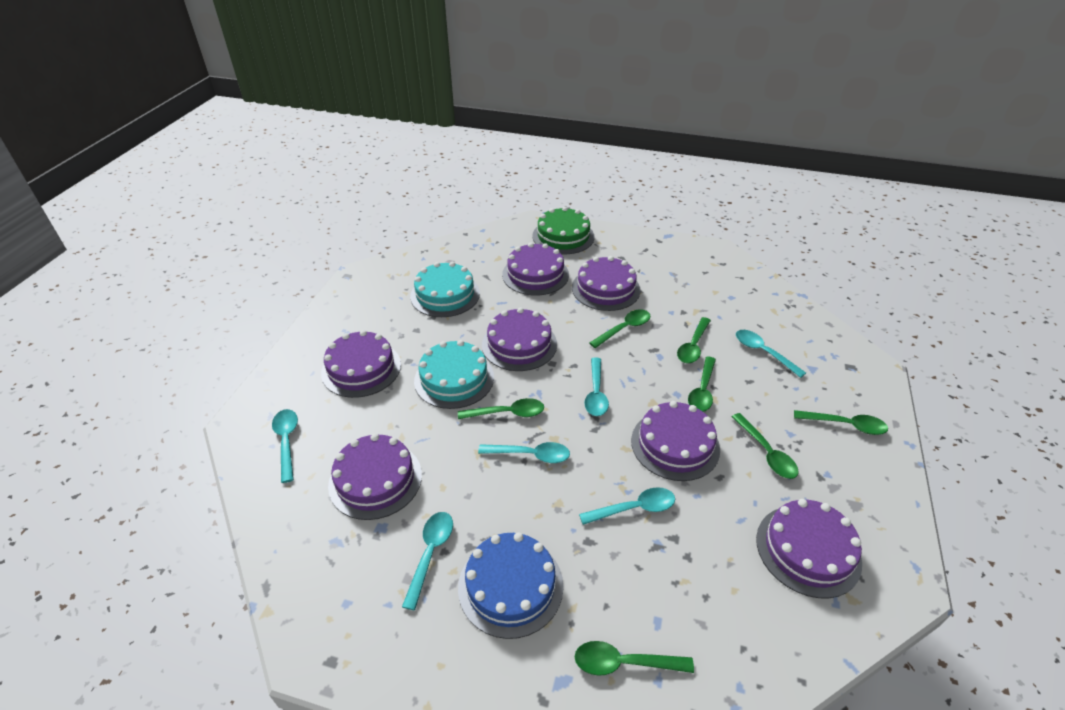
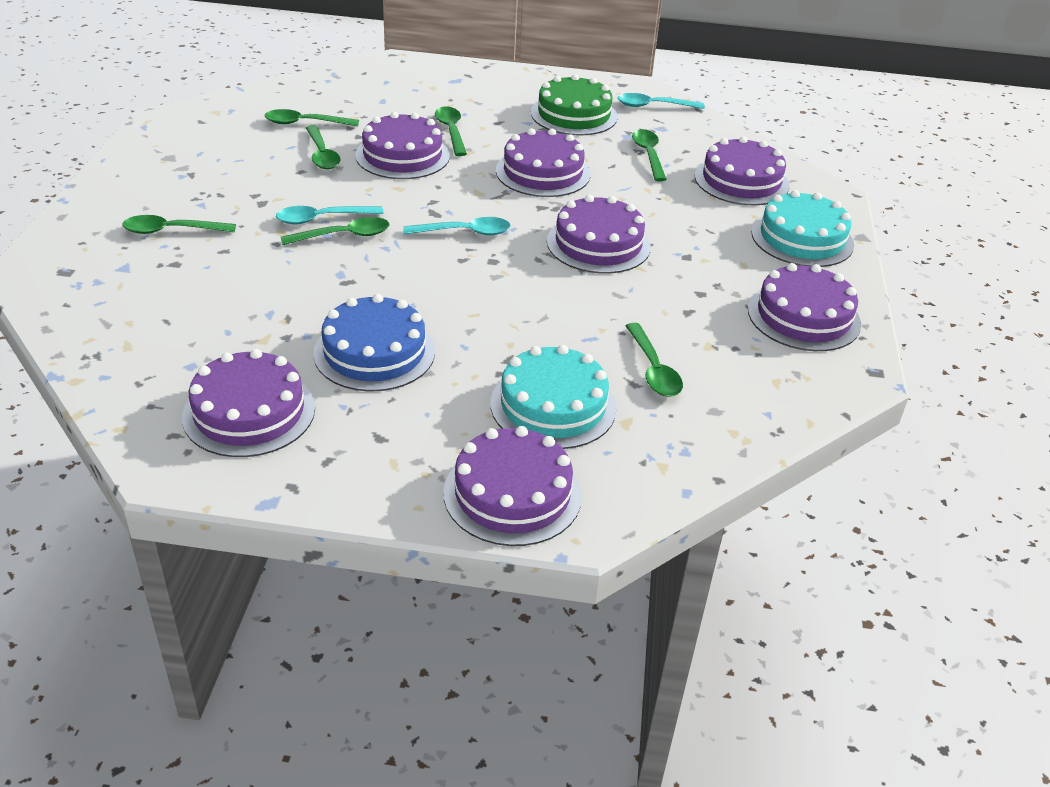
turquoise spoon: 6 -> 3

